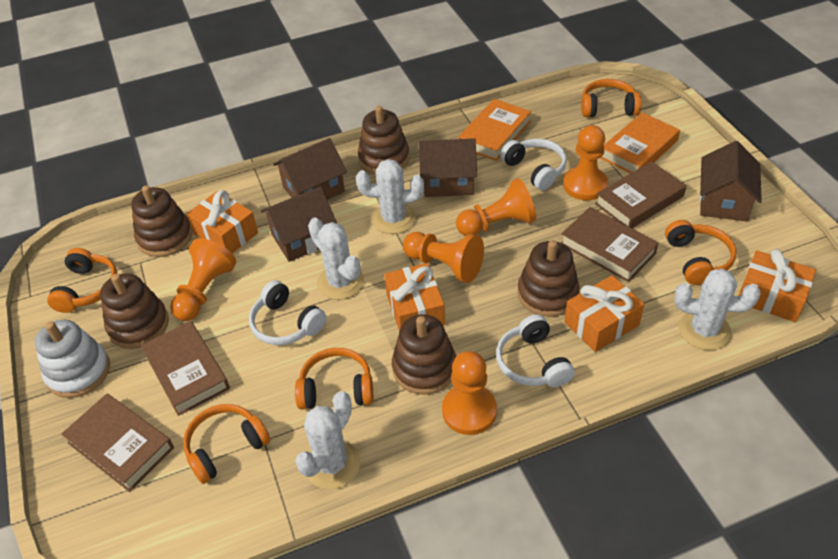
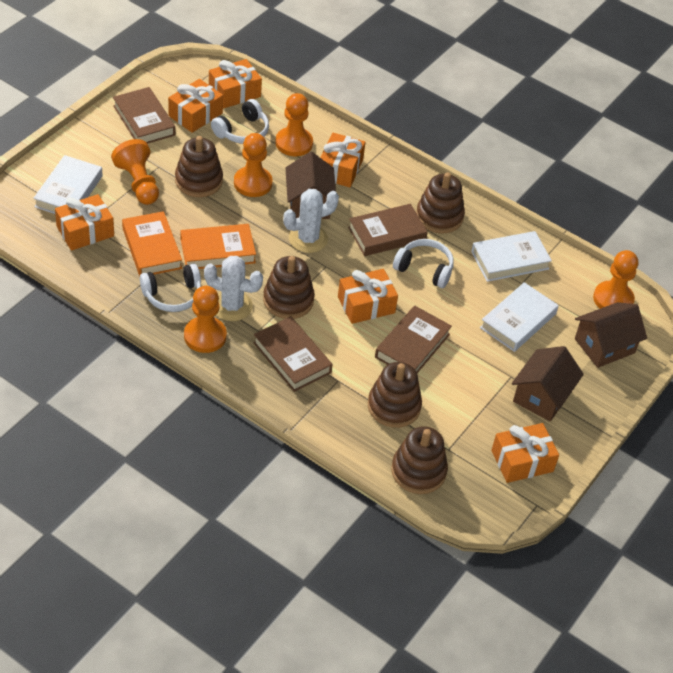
brown house: 4 -> 3
orange gift: 4 -> 6
orange headphones: 5 -> 0
white book: 0 -> 3
white cactus: 4 -> 2
white stacking toy: 1 -> 0

